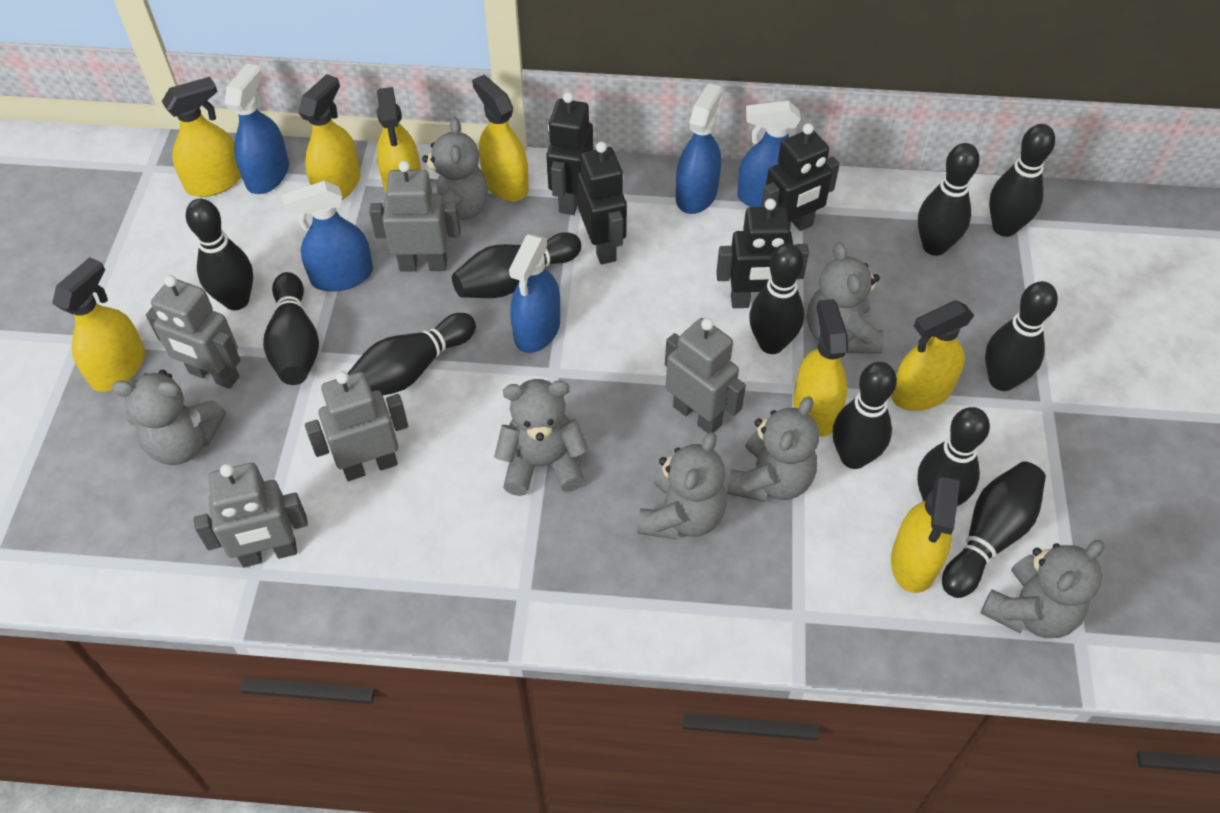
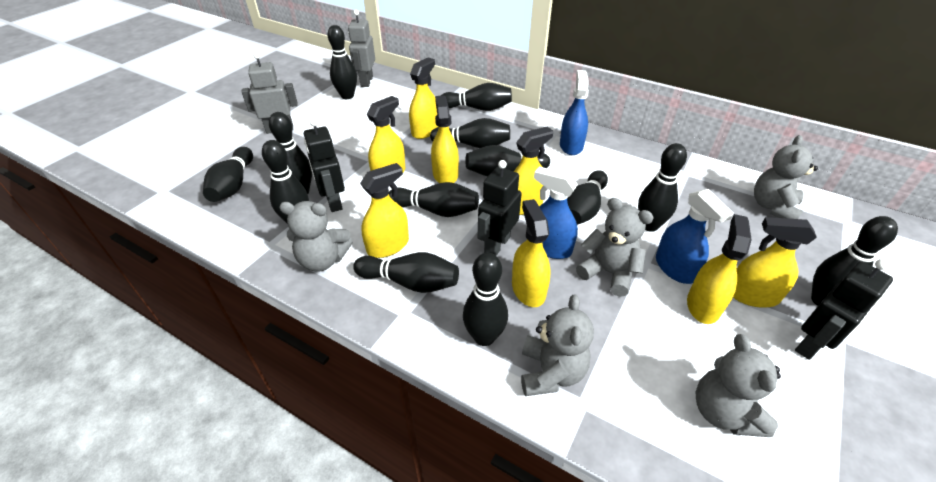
black bowling pin: 11 -> 13
black robot: 4 -> 3
blue spray bottle: 5 -> 3
grey robot: 5 -> 2
grey teddy bear: 7 -> 5

